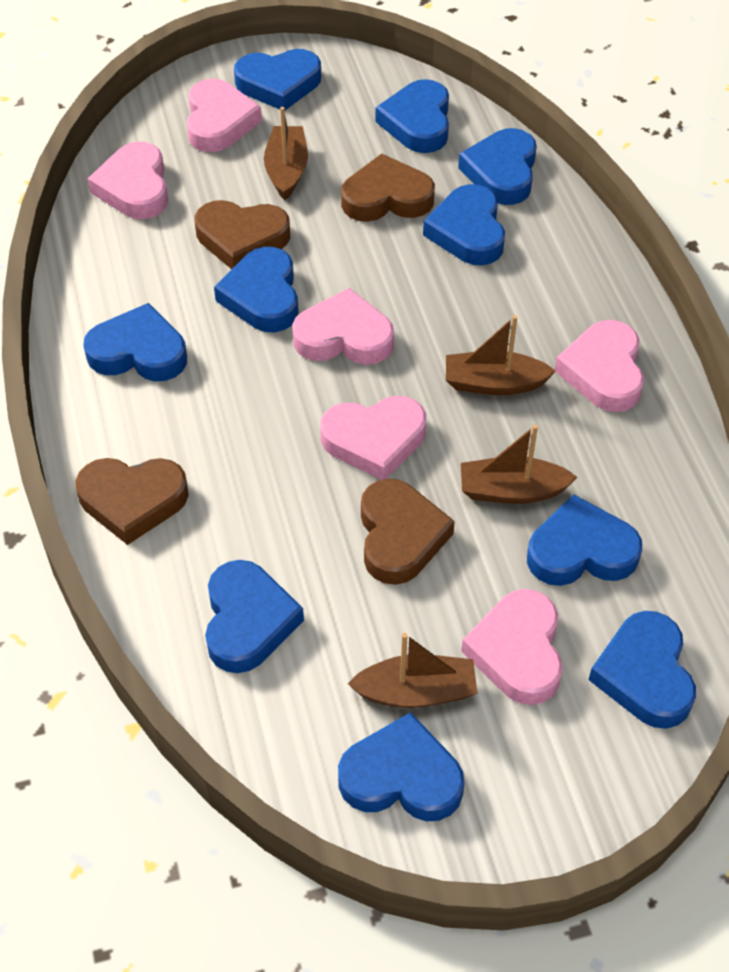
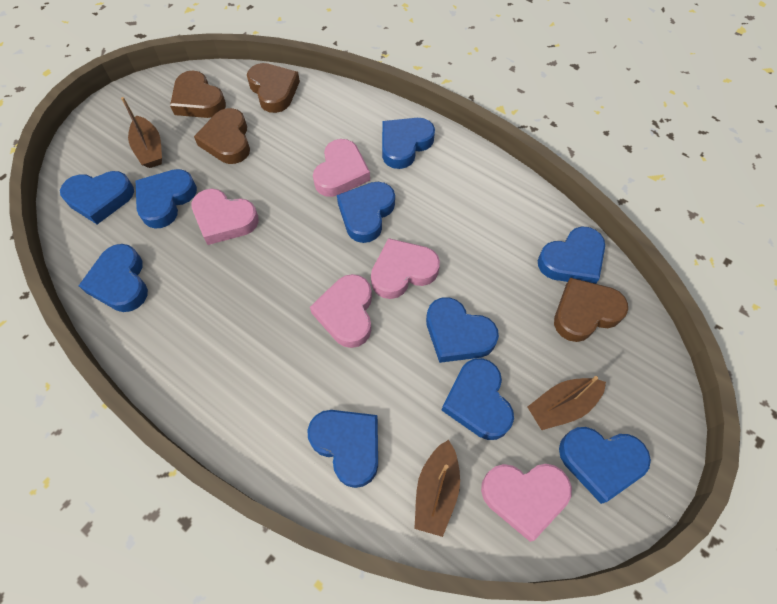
brown boat: 4 -> 3
pink heart: 6 -> 5

